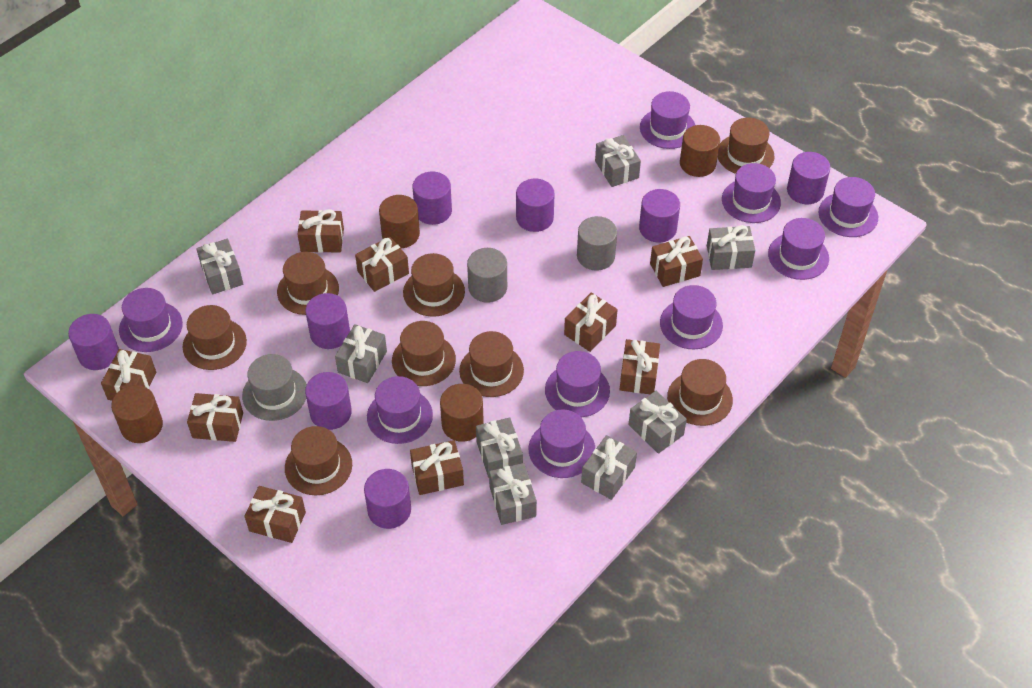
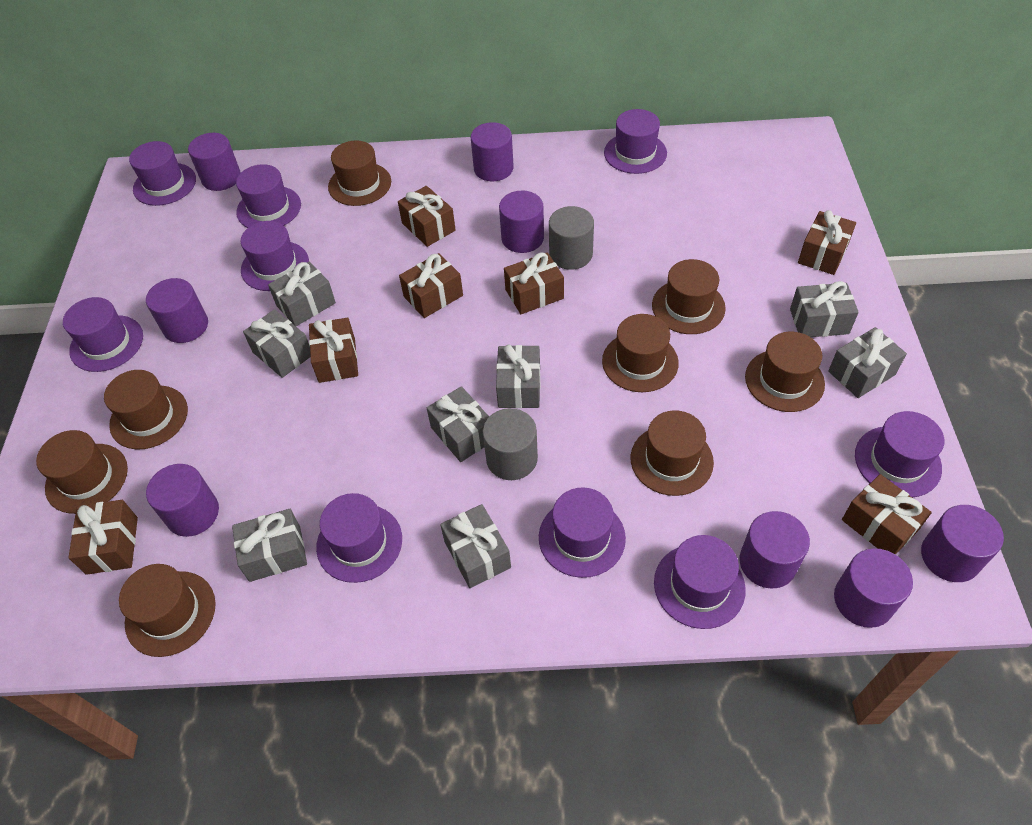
brown cylinder: 4 -> 0
brown gift: 9 -> 7
grey hat: 1 -> 0

